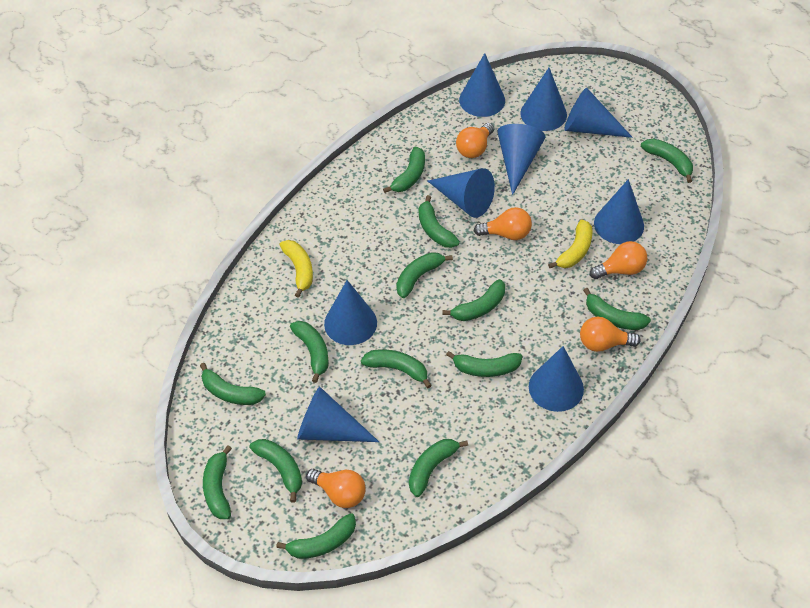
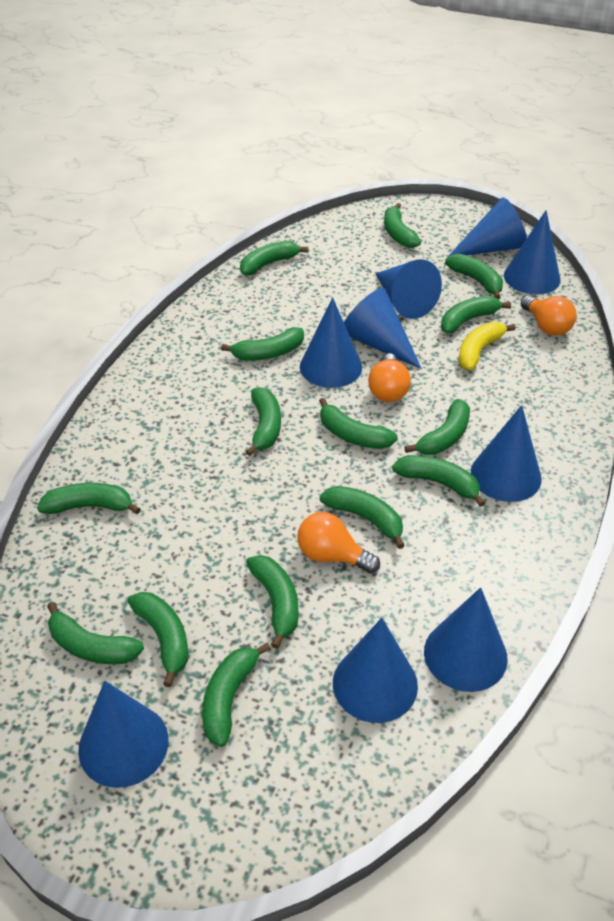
green banana: 14 -> 15
orange light bulb: 5 -> 3
yellow banana: 2 -> 1

